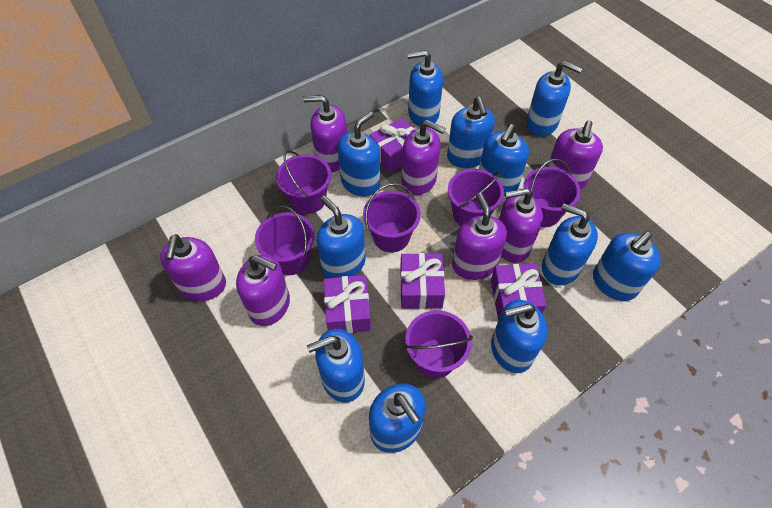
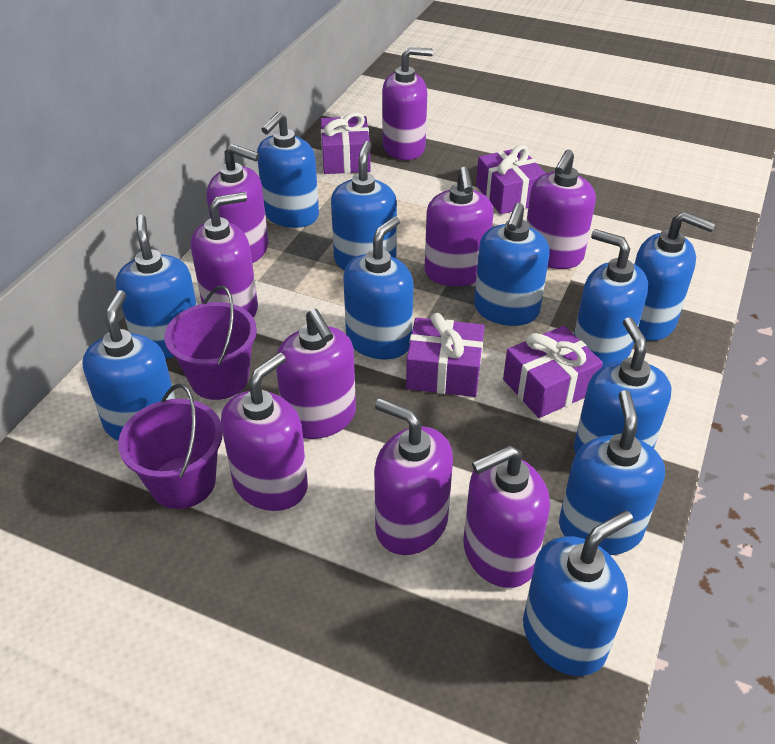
purple bucket: 6 -> 2
purple soap dispenser: 7 -> 9

